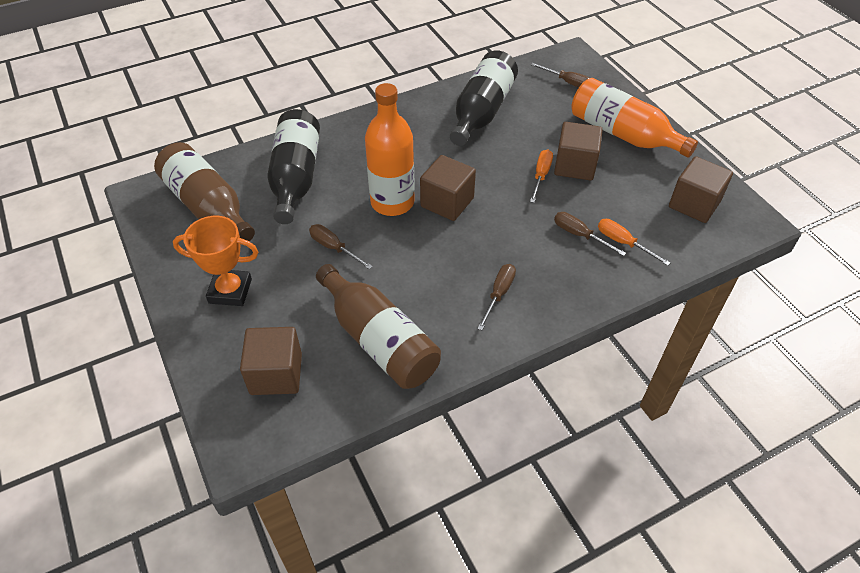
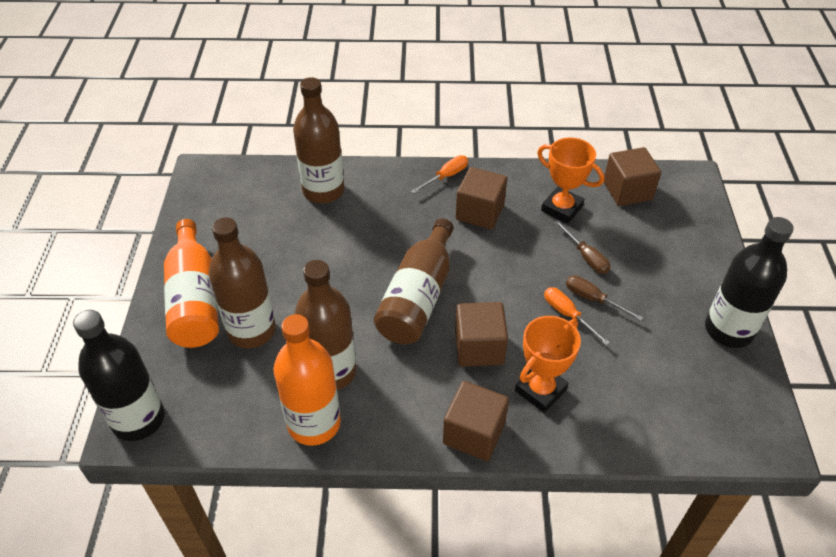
brown bottle: 2 -> 4
brown screwdriver: 4 -> 2
orange trophy: 1 -> 2

